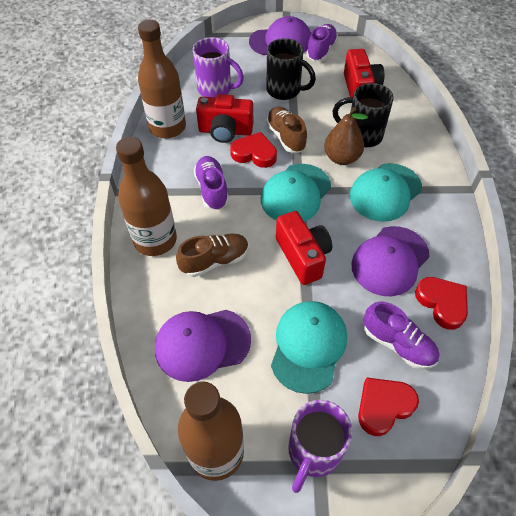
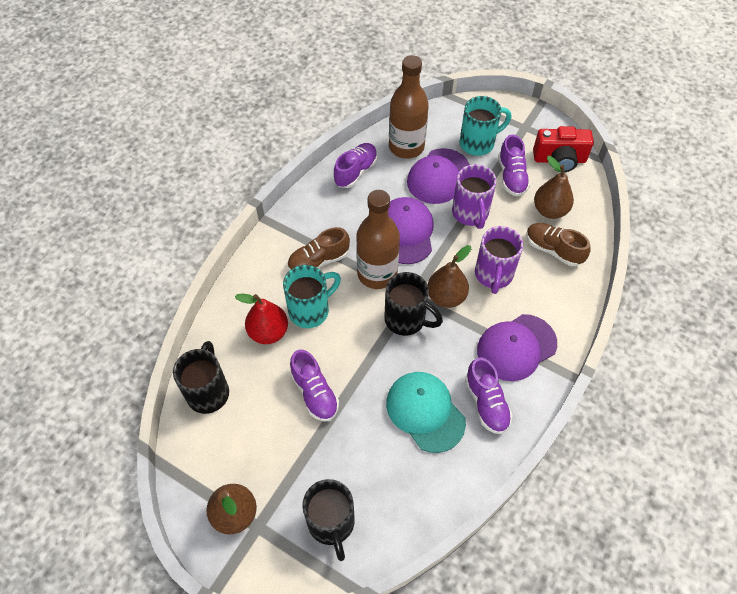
black mug: 2 -> 3
brown bottle: 3 -> 2
brown pear: 1 -> 3
purple shoe: 3 -> 4
red camera: 3 -> 1
red heart: 3 -> 0
red pear: 0 -> 1
turquoise cap: 3 -> 1
turquoise mug: 0 -> 2

